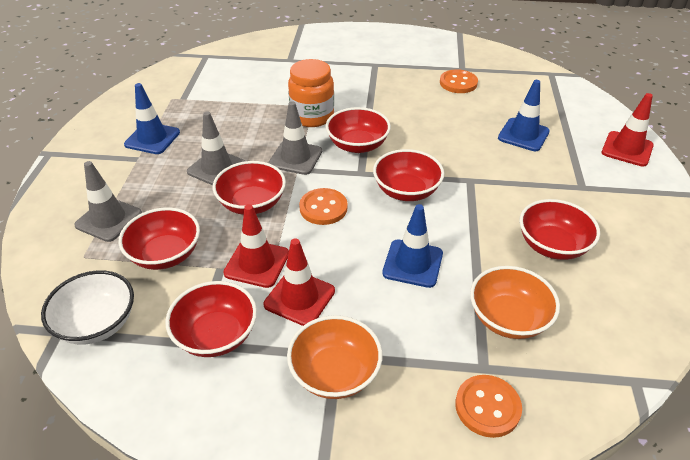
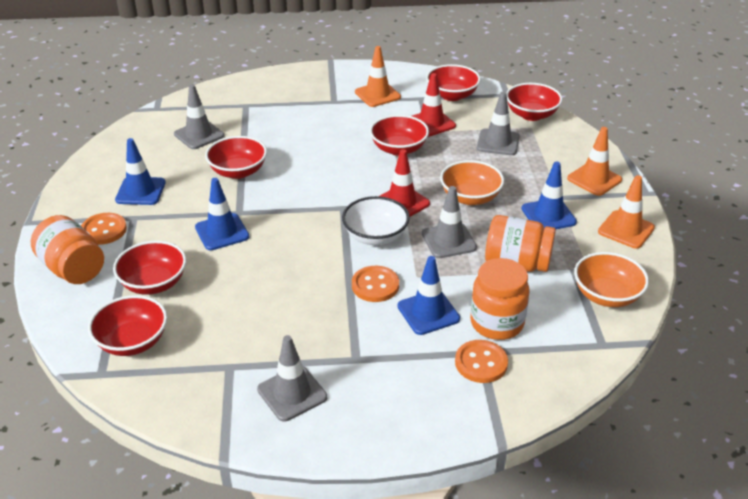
blue traffic cone: 3 -> 4
grey traffic cone: 3 -> 4
orange jar: 1 -> 3
orange traffic cone: 0 -> 3
red traffic cone: 3 -> 2

